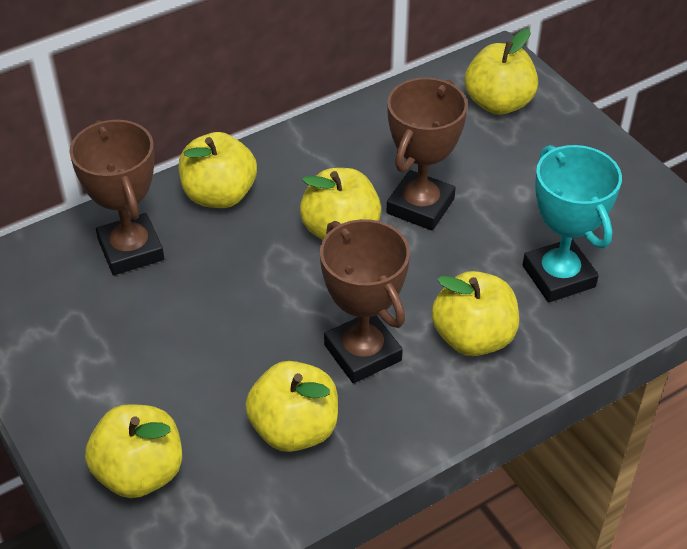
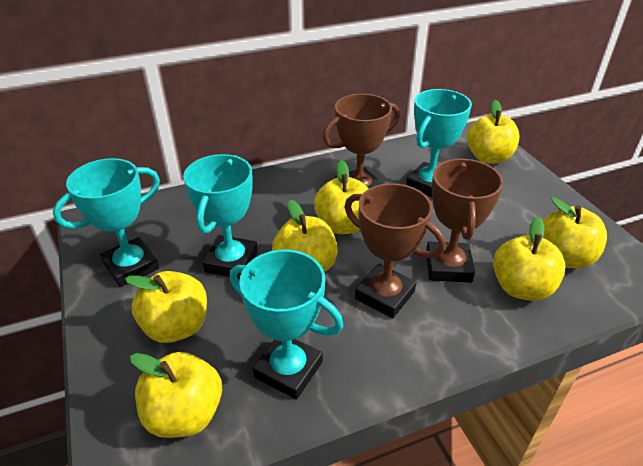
turquoise trophy: 1 -> 4
yellow apple: 6 -> 7

